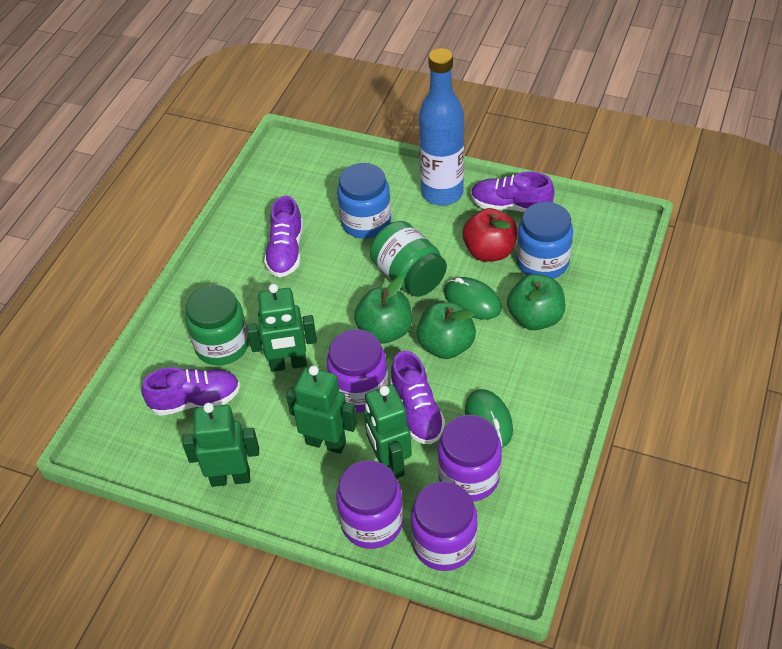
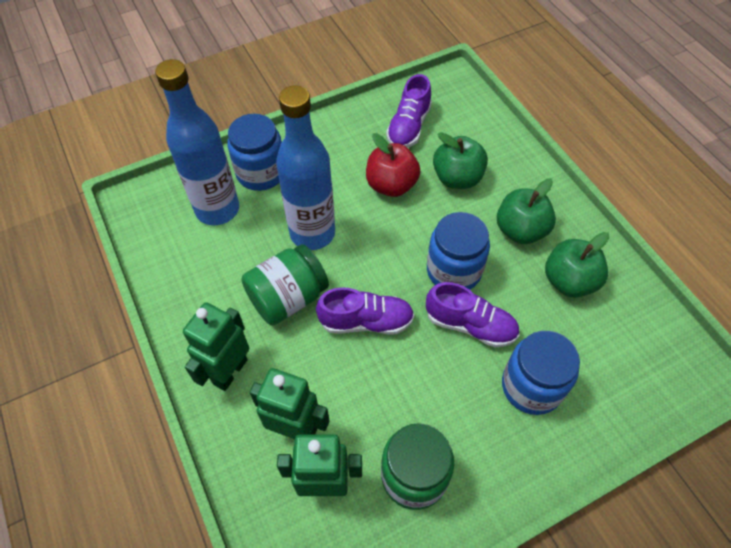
blue bottle: 1 -> 2
blue jar: 2 -> 3
green mouse: 2 -> 0
green robot: 4 -> 3
purple jar: 4 -> 0
purple shoe: 4 -> 3

